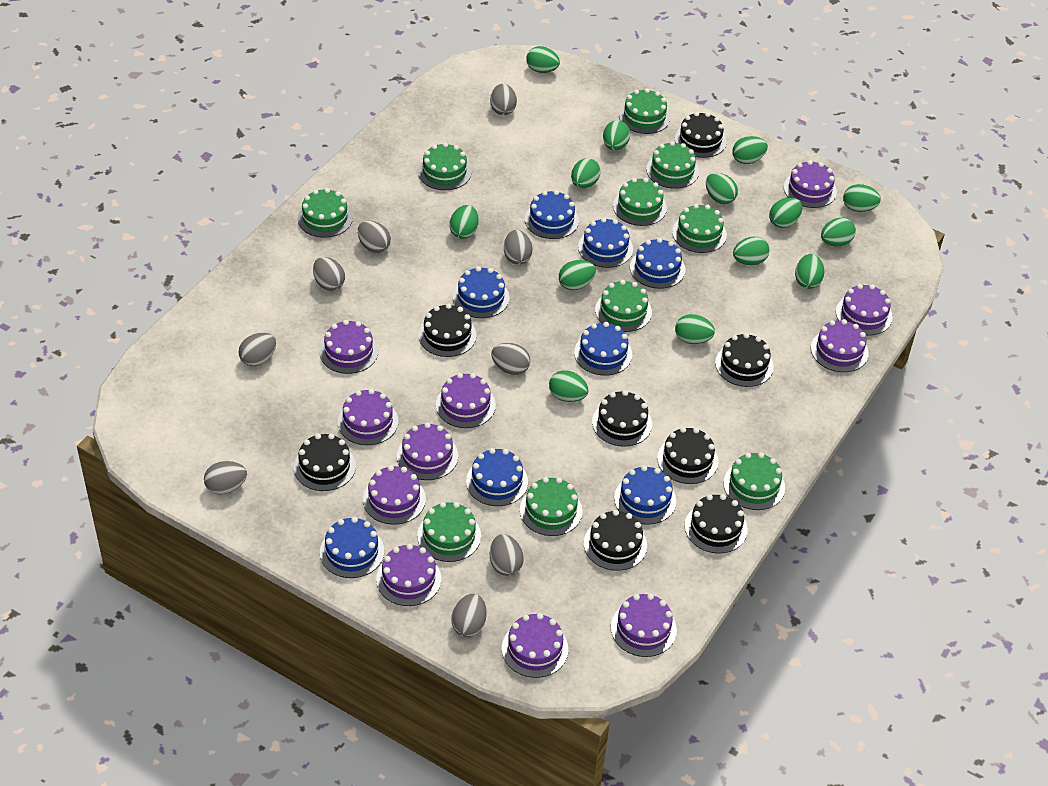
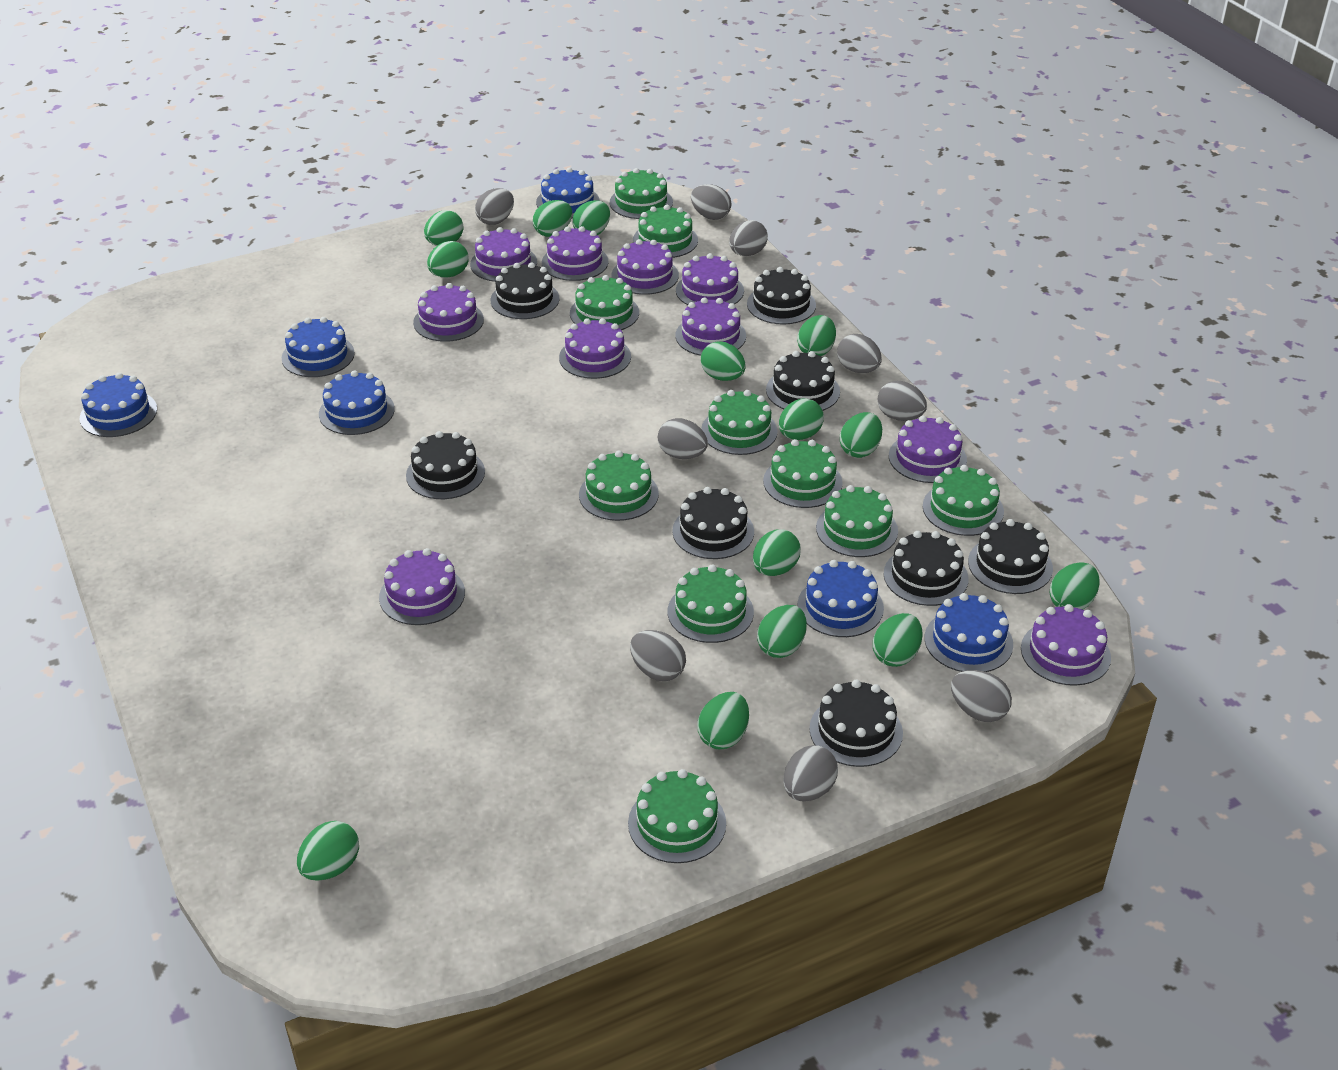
blue cake: 8 -> 6
purple cake: 11 -> 10

